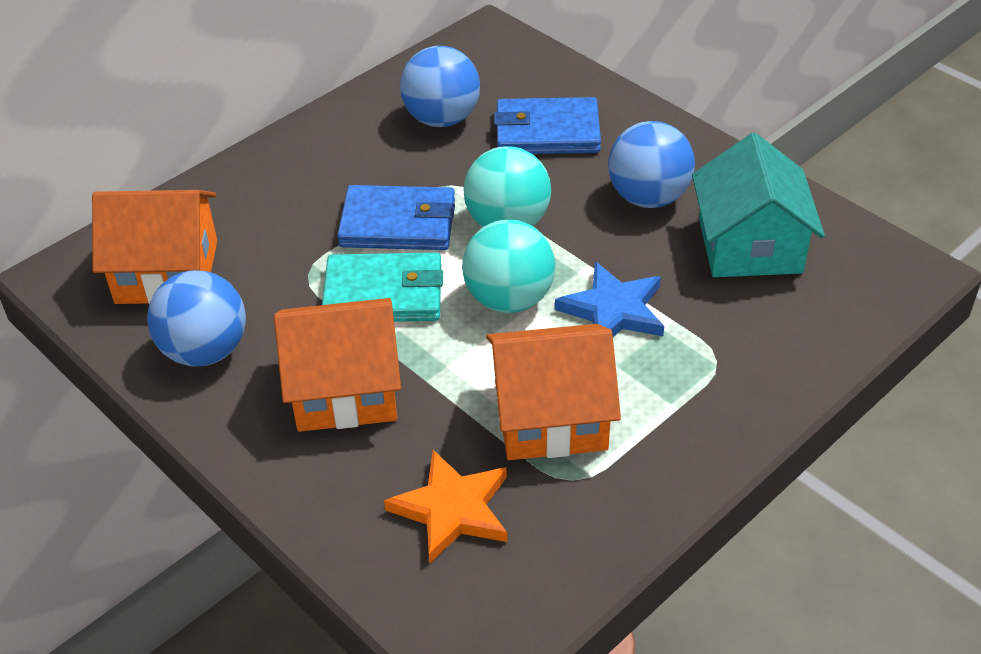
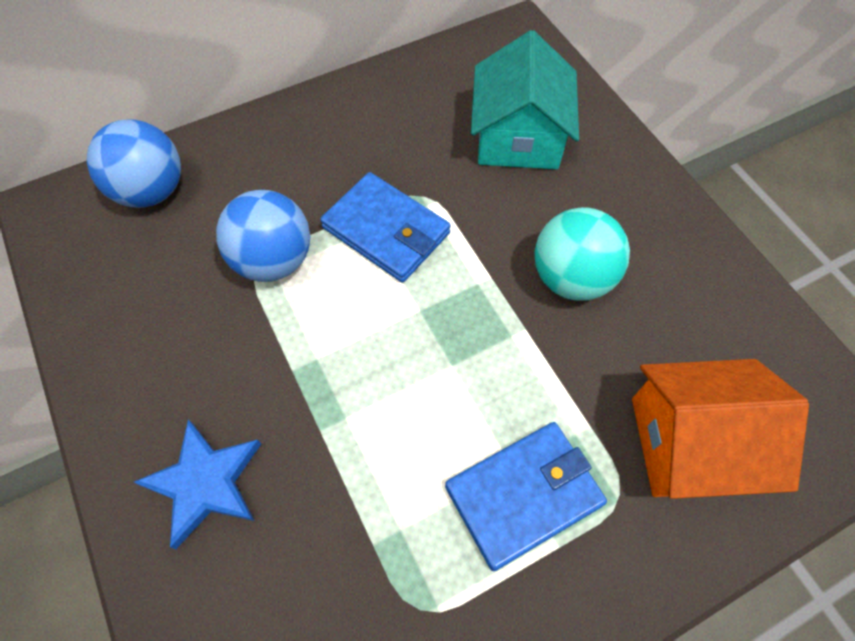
blue ball: 3 -> 2
orange house: 3 -> 1
orange star: 1 -> 0
turquoise ball: 2 -> 1
turquoise wallet: 1 -> 0

